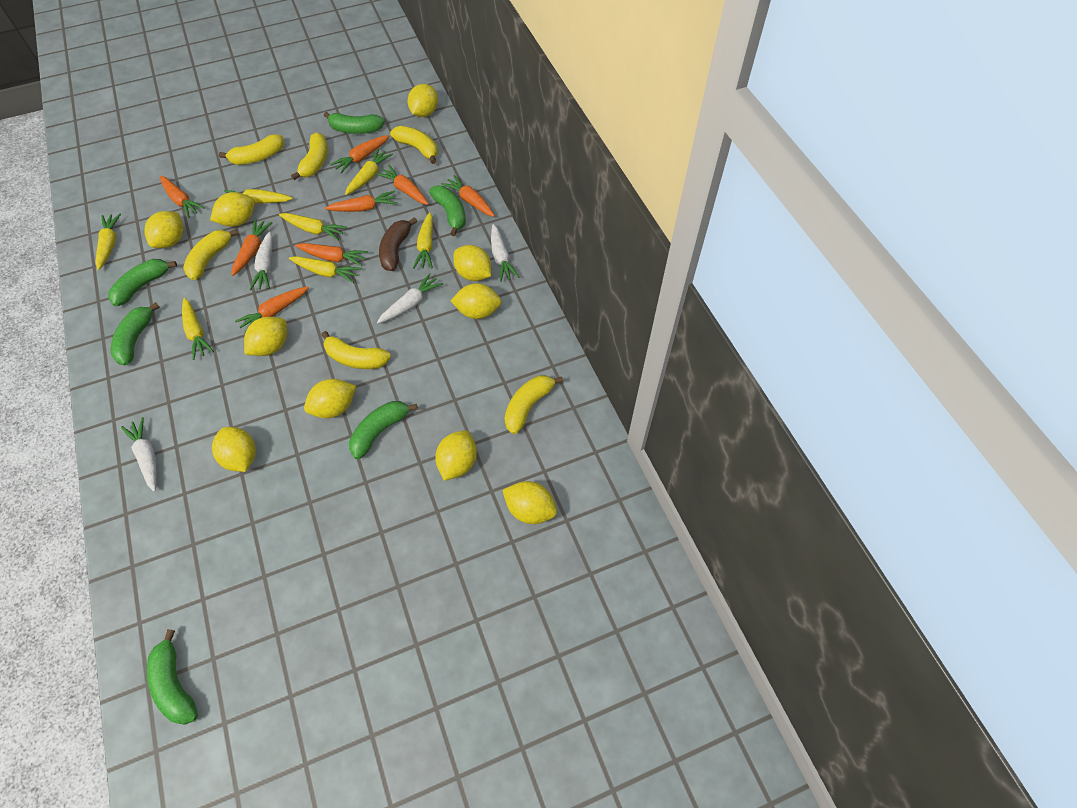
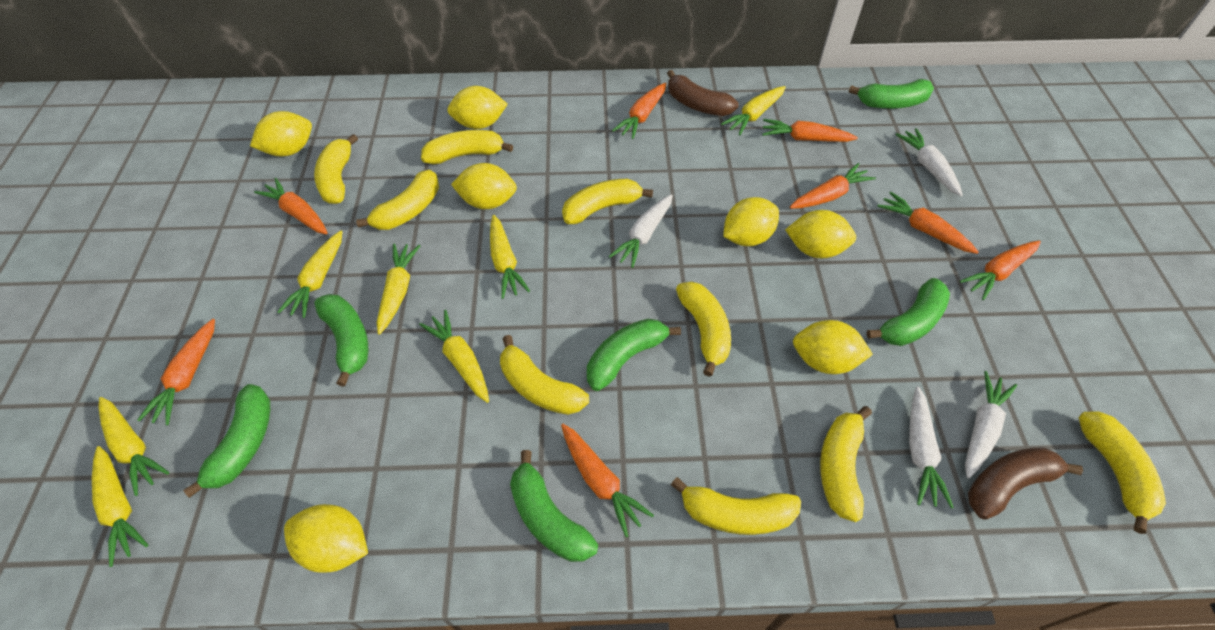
brown banana: 1 -> 2
yellow banana: 6 -> 9
yellow lemon: 10 -> 7

